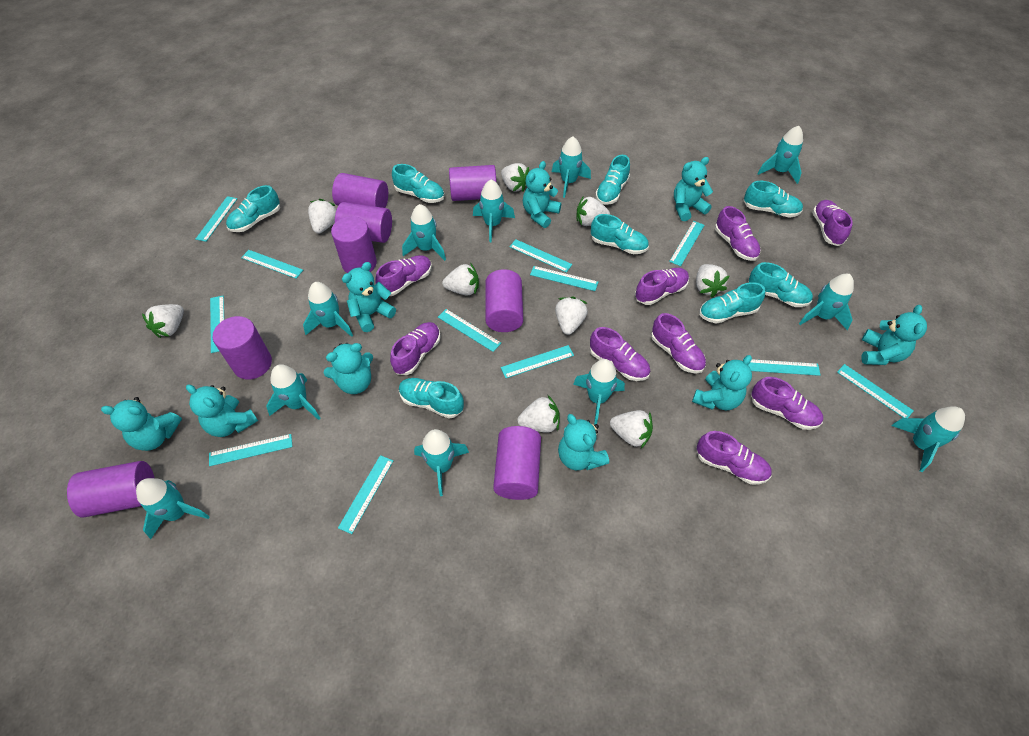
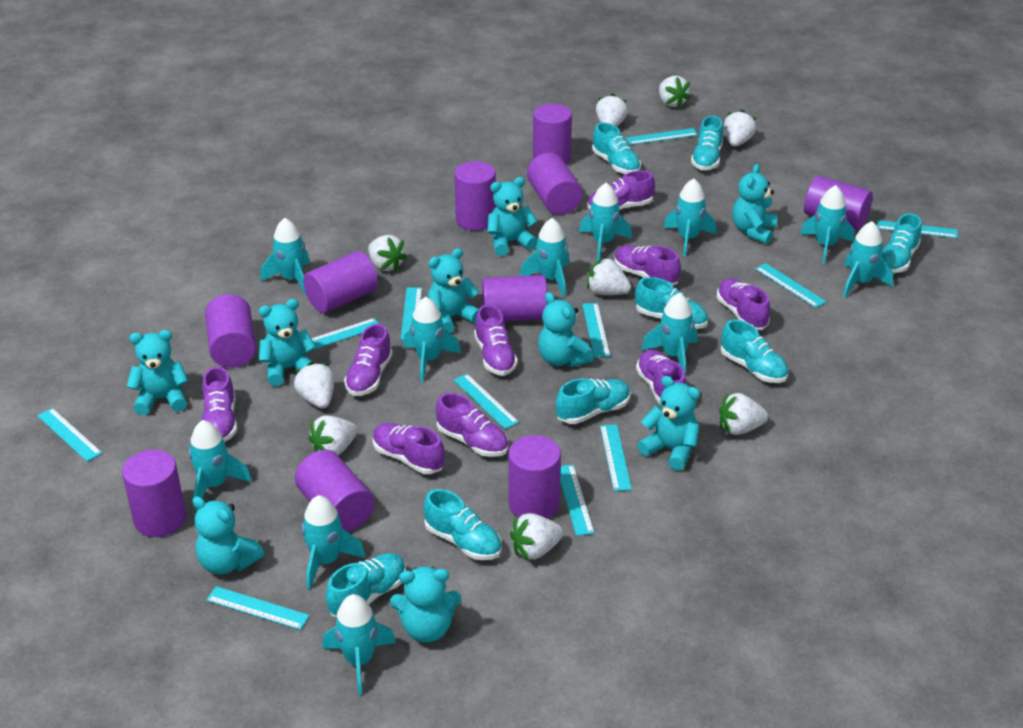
purple cylinder: 8 -> 10
turquoise ruler: 12 -> 11

